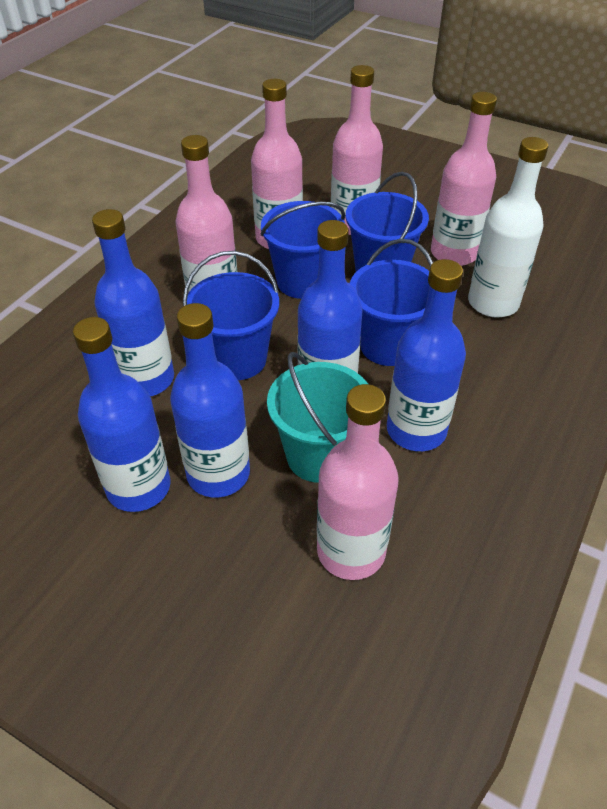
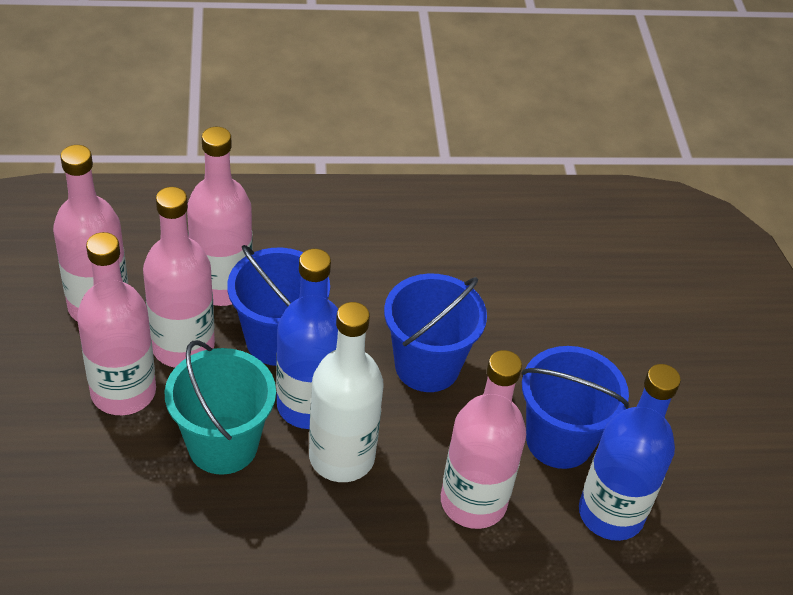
blue bottle: 5 -> 2
blue bucket: 4 -> 3

